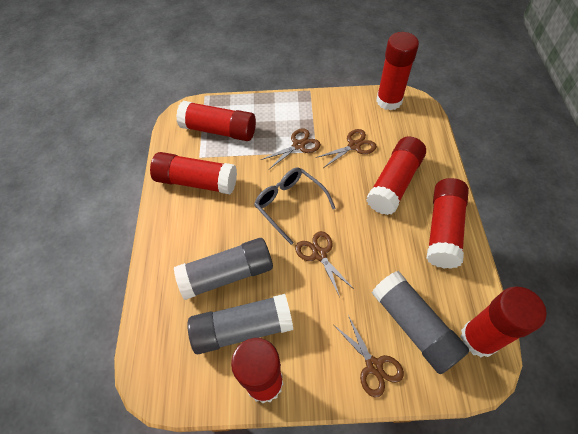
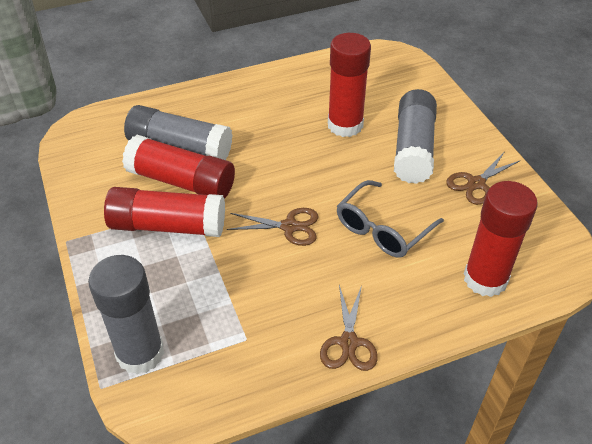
brown scissors: 4 -> 3
red glue stick: 7 -> 4

